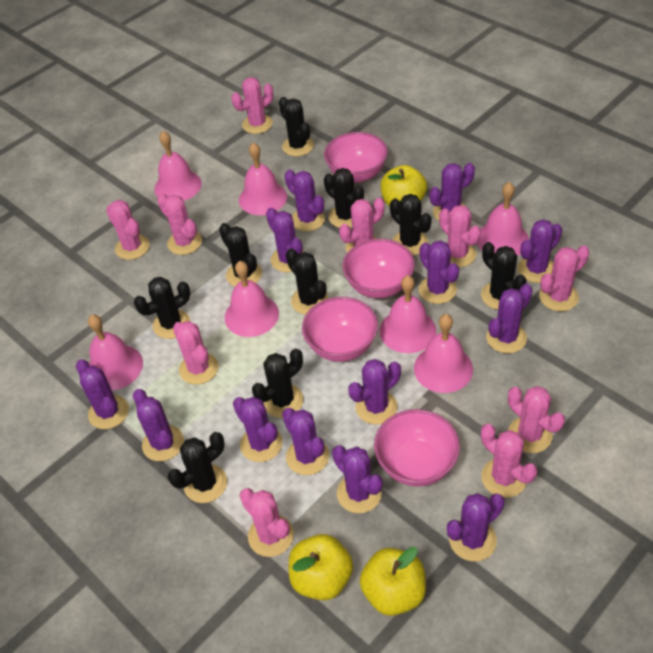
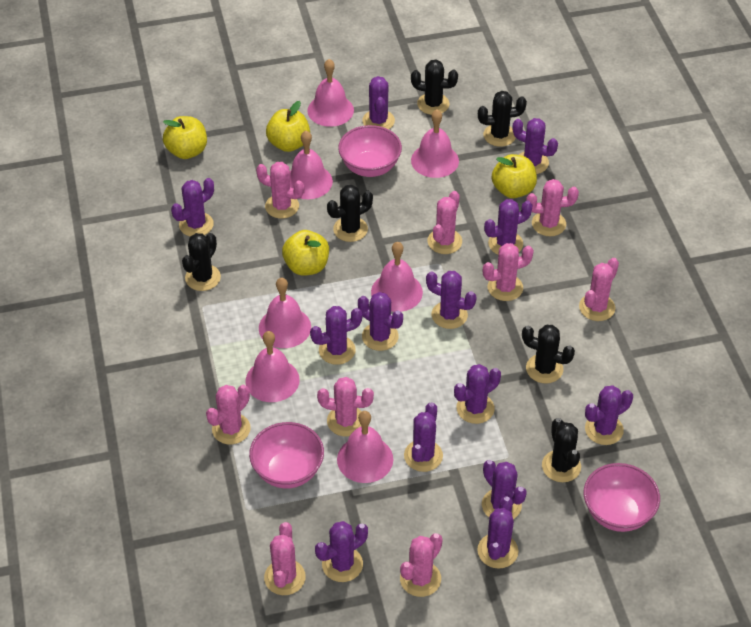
black cactus: 9 -> 6
pink bowl: 4 -> 3
pink cactus: 10 -> 9
yellow apple: 3 -> 4

